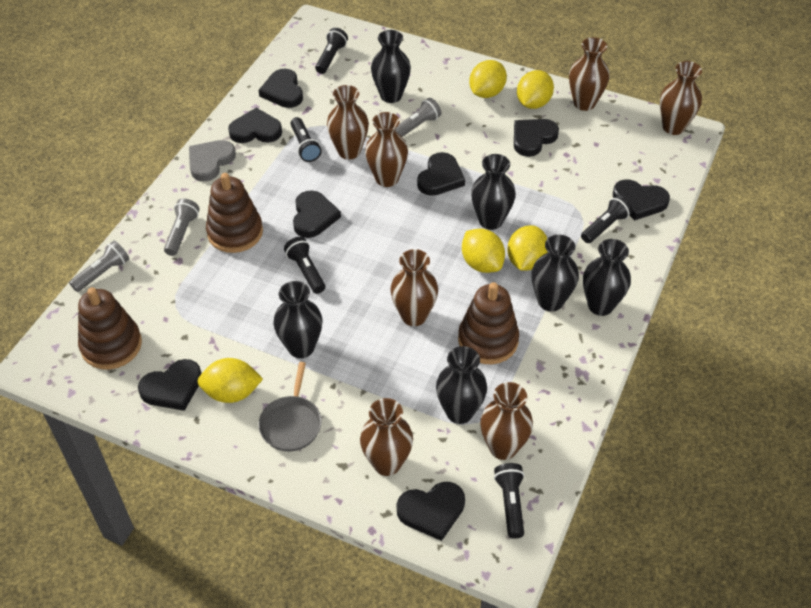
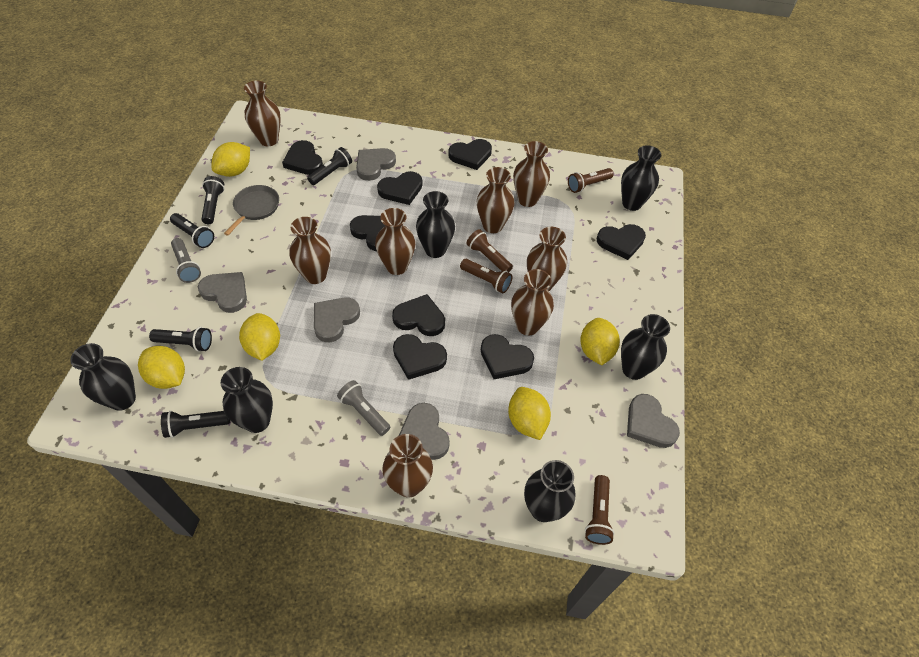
brown flashlight: 0 -> 4
brown stacking toy: 3 -> 0
brown vase: 7 -> 8
grey flashlight: 3 -> 2
grey heart: 1 -> 5

